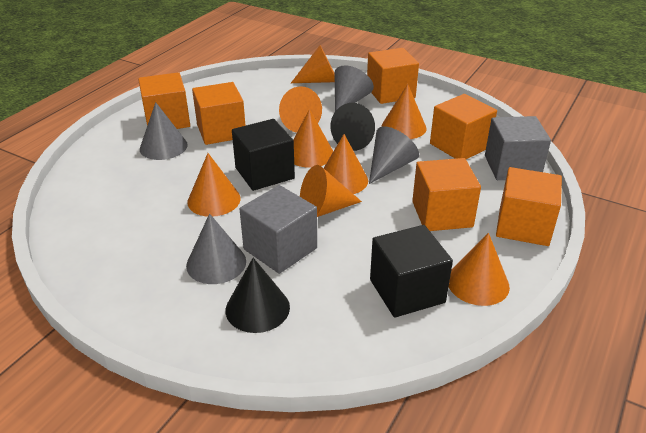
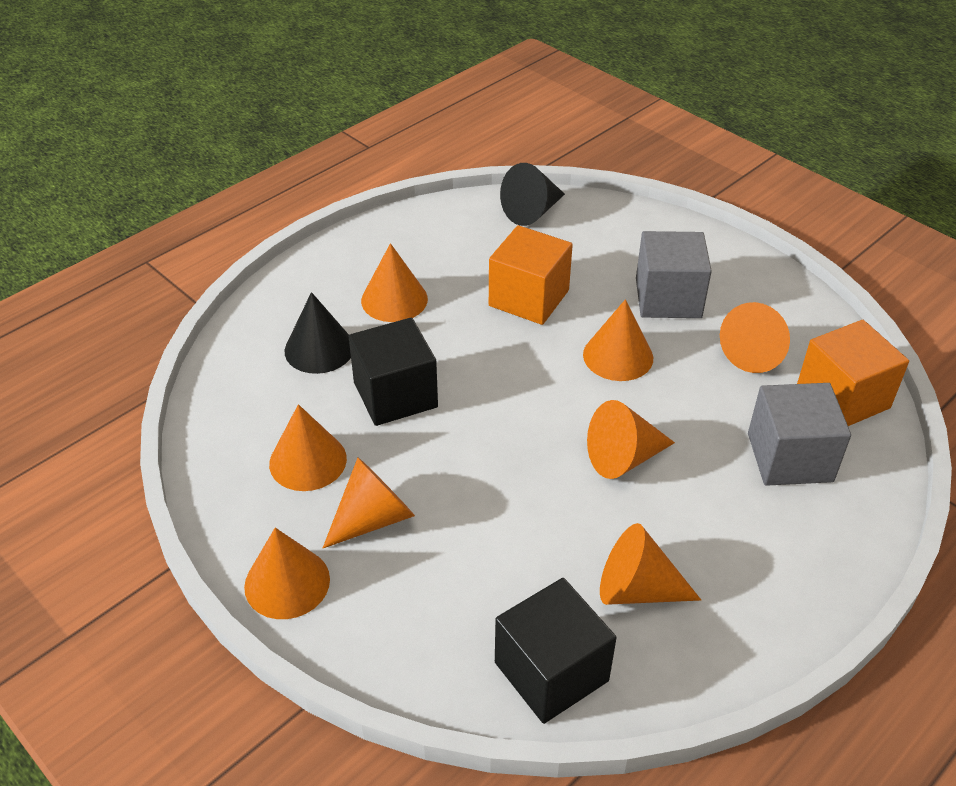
grey cone: 4 -> 0
orange cube: 6 -> 2

